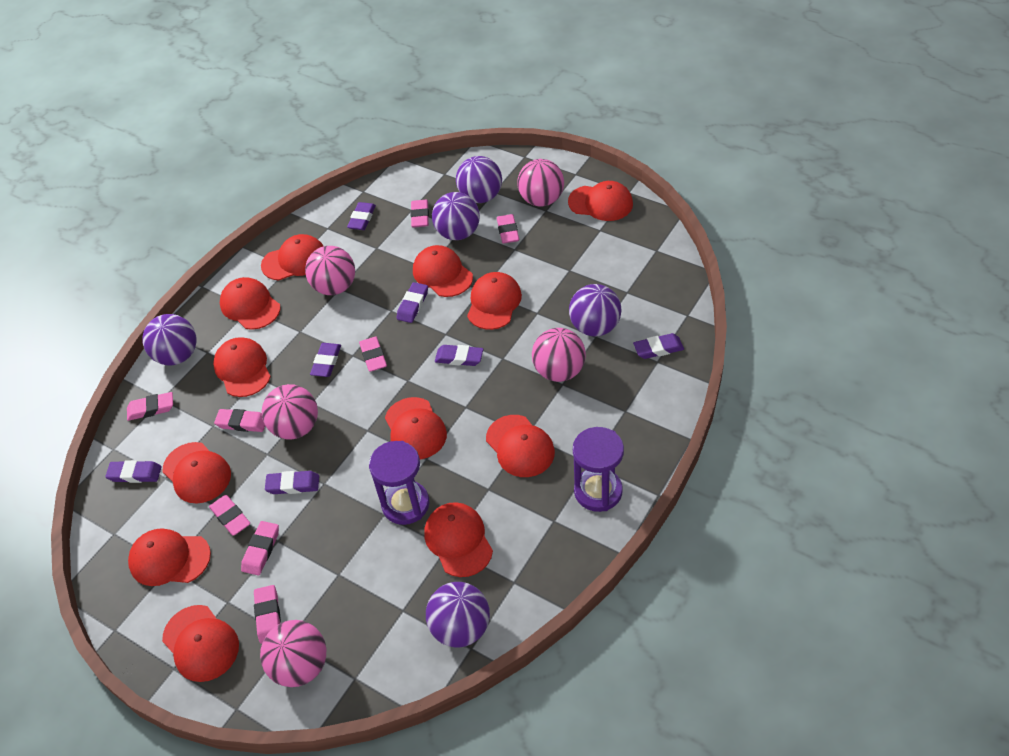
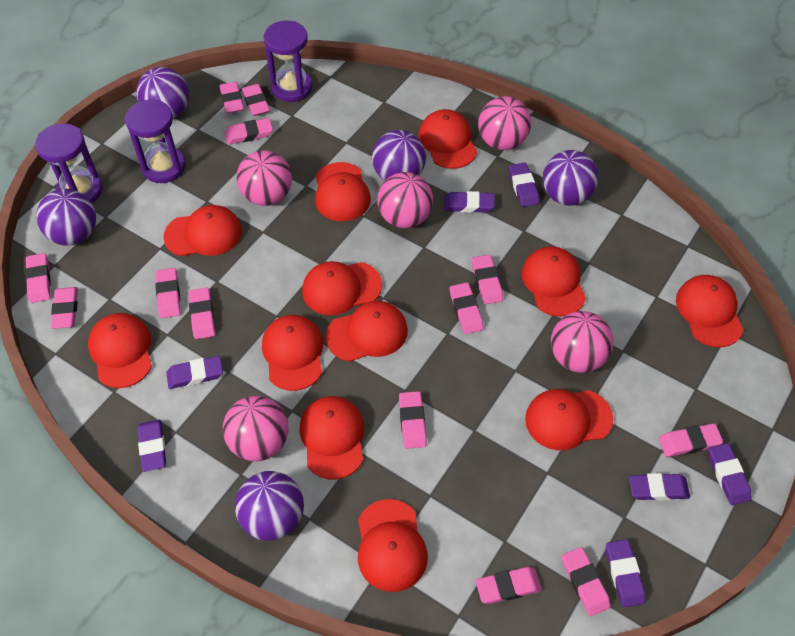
pink eraser: 8 -> 13
purple hourglass: 2 -> 3

